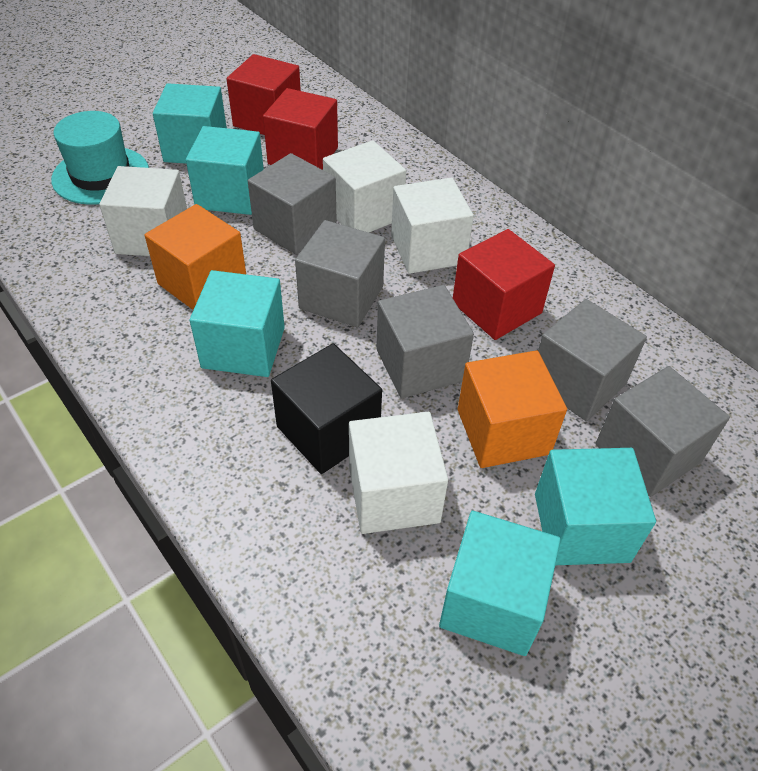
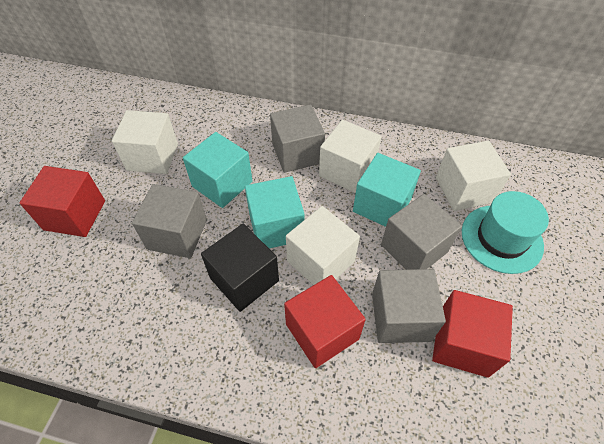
grey cube: 5 -> 4
orange cube: 2 -> 0
turquoise cube: 5 -> 3

